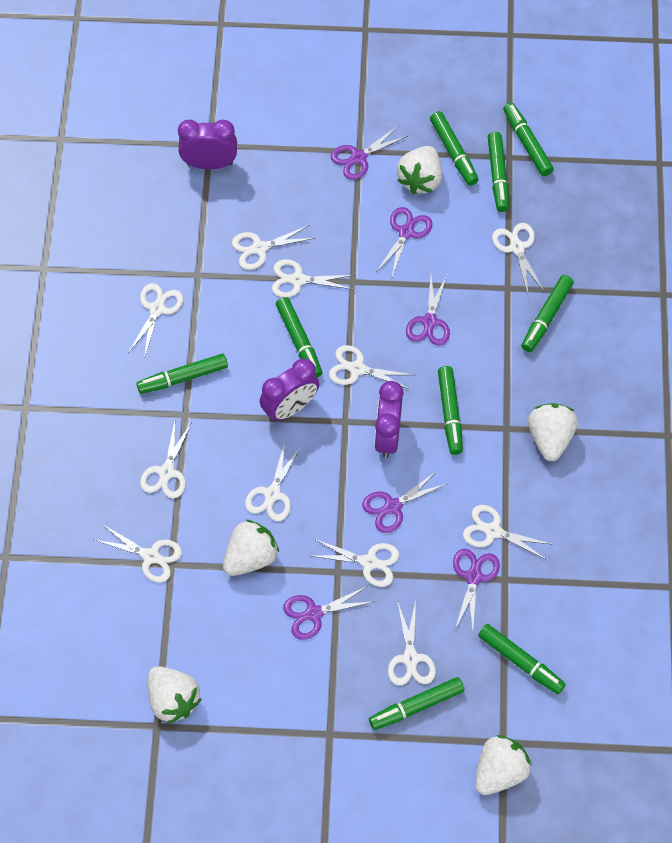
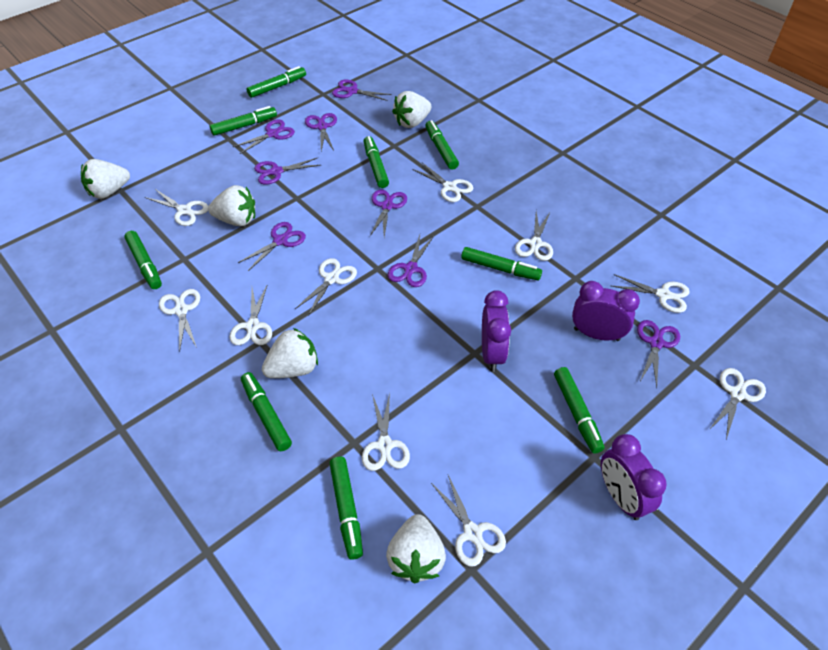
purple scissors: 6 -> 8
white scissors: 11 -> 10

